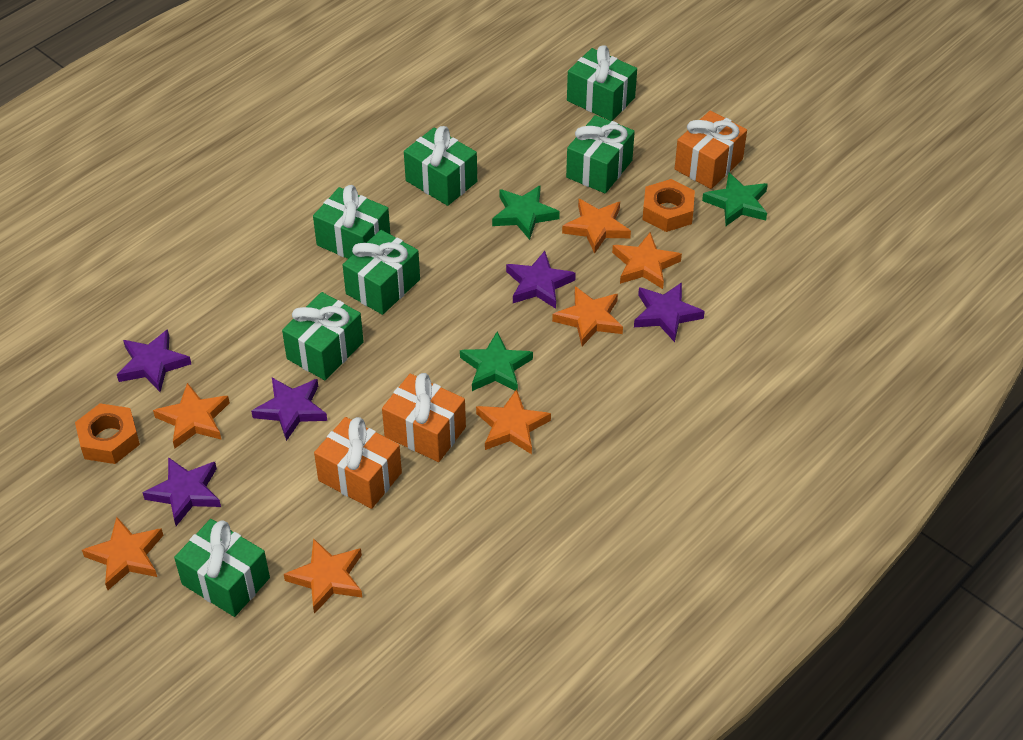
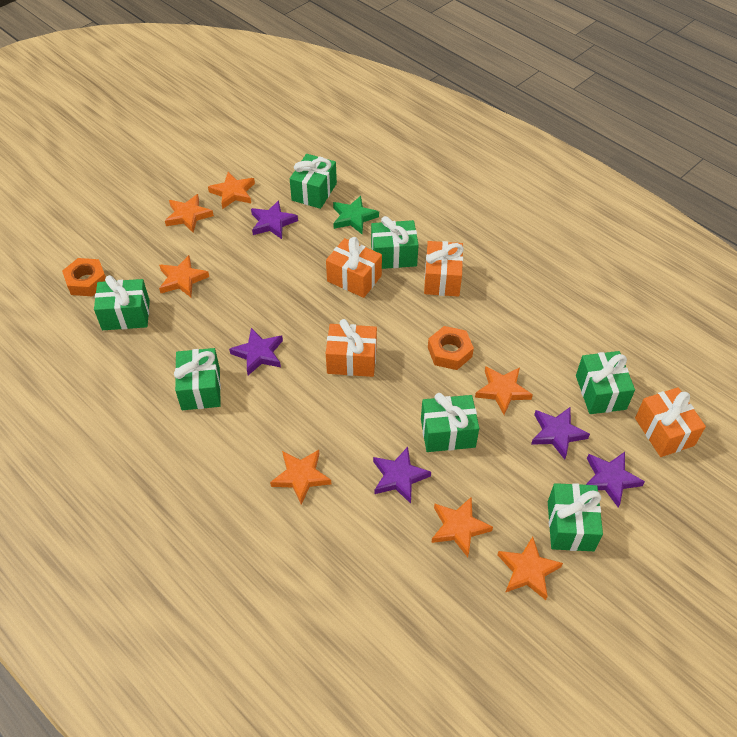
green star: 3 -> 1
orange gift: 3 -> 4

